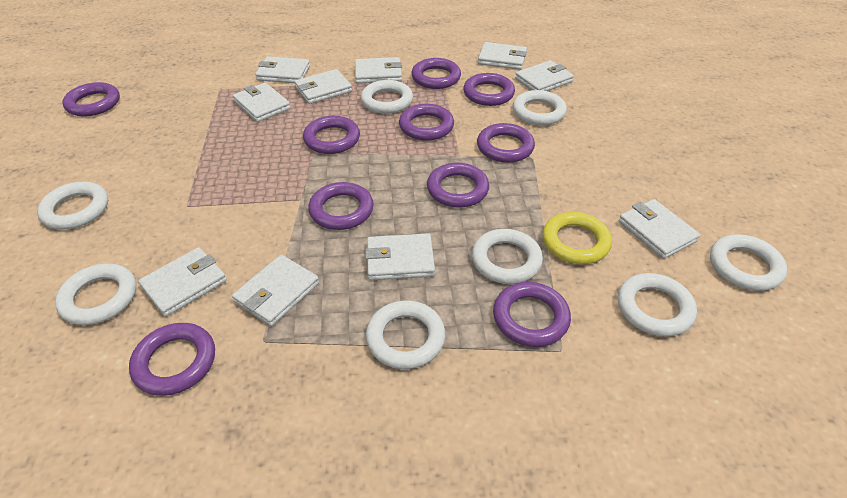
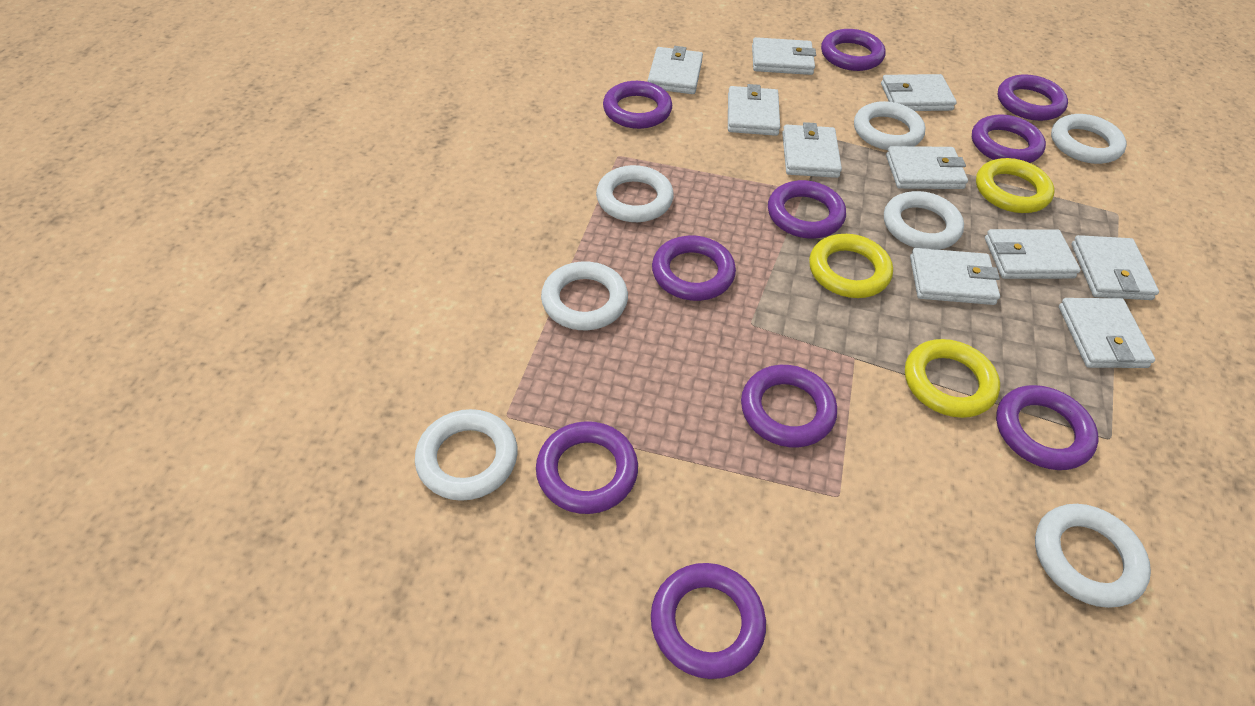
white ring: 8 -> 7
yellow ring: 1 -> 3

